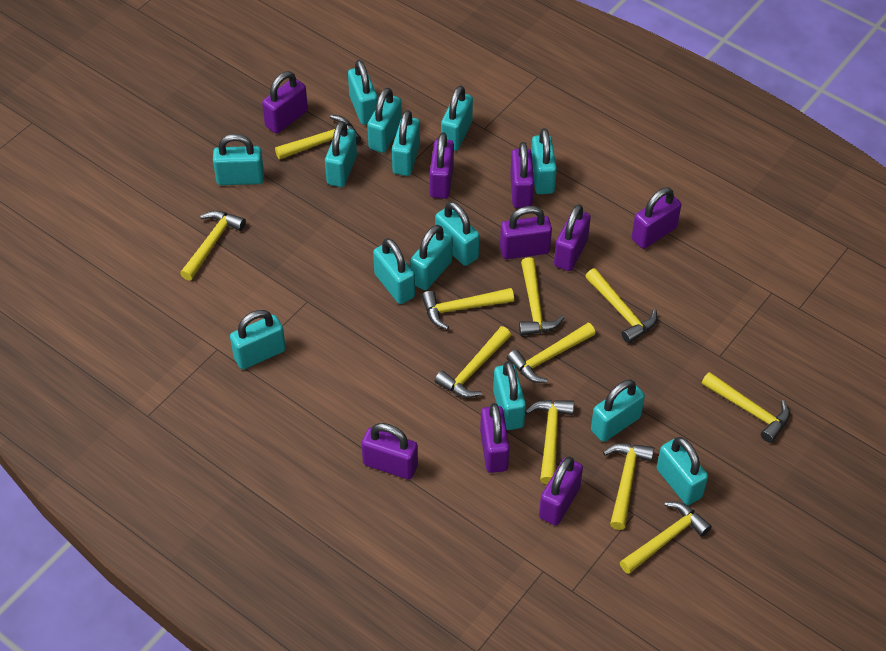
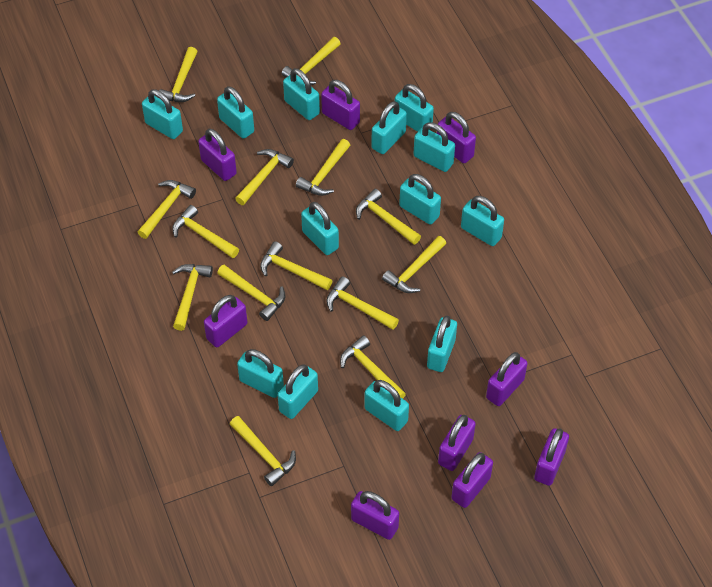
turquoise padlock: 14 -> 13
yellow hammer: 11 -> 14

